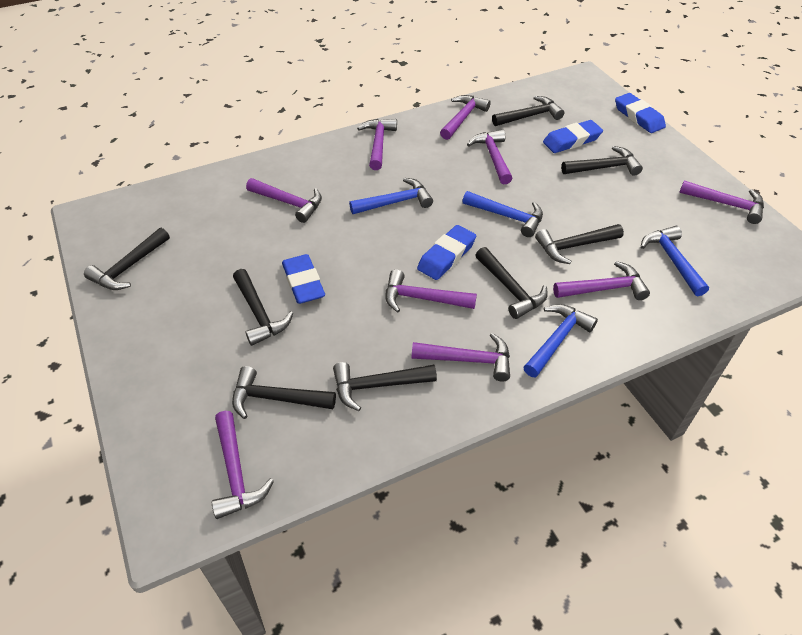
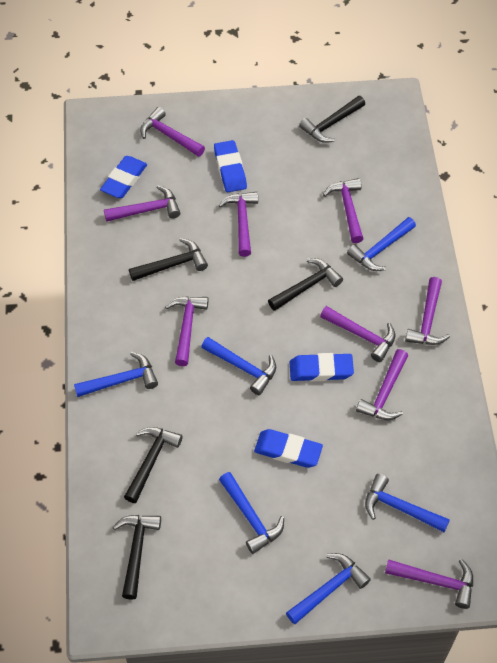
black hammer: 8 -> 5
blue hammer: 4 -> 6

